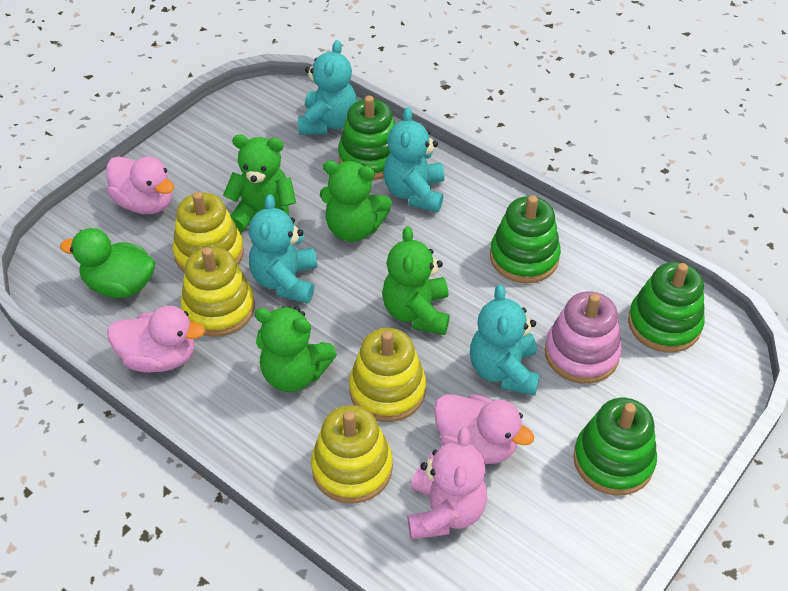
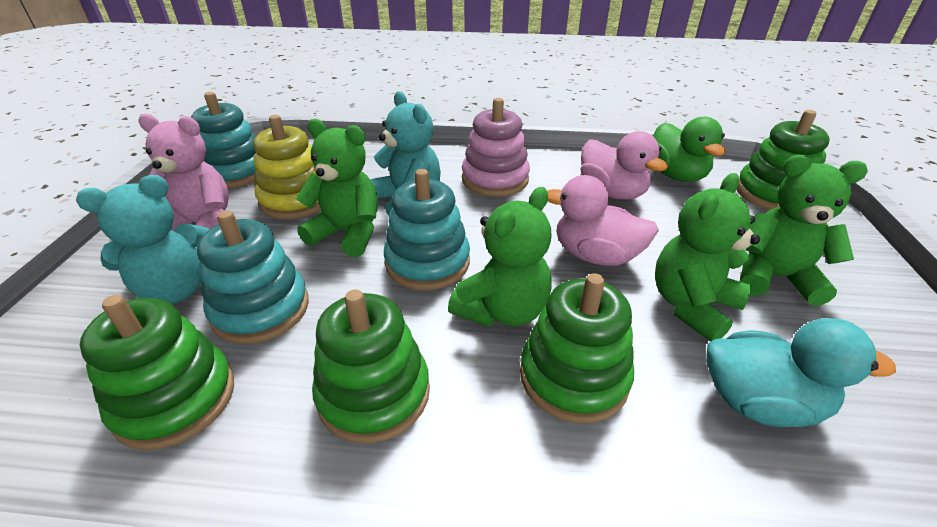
pink duck: 3 -> 2
turquoise duck: 0 -> 1
turquoise stacking toy: 0 -> 3
turquoise teddy bear: 4 -> 2
yellow stacking toy: 4 -> 1

